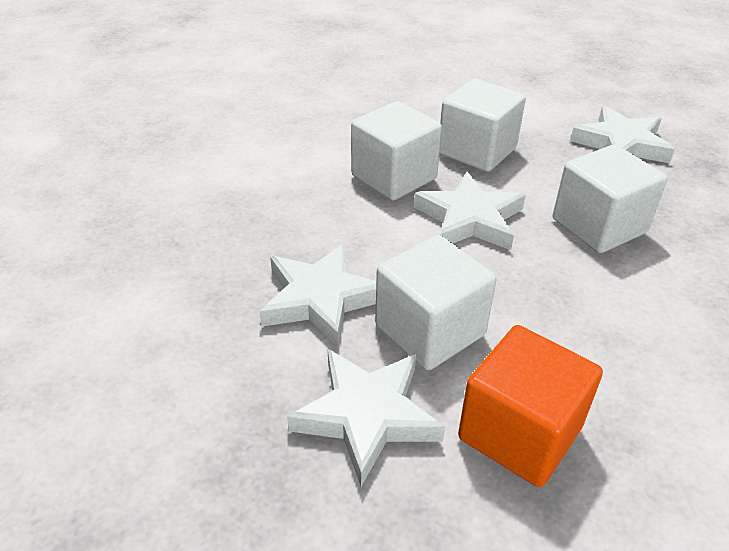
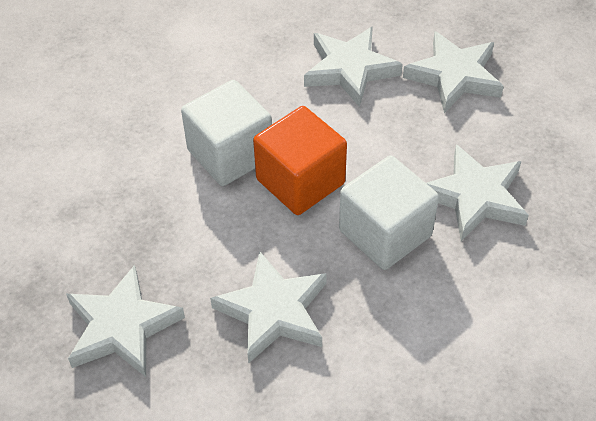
white cube: 4 -> 2
white star: 4 -> 5

